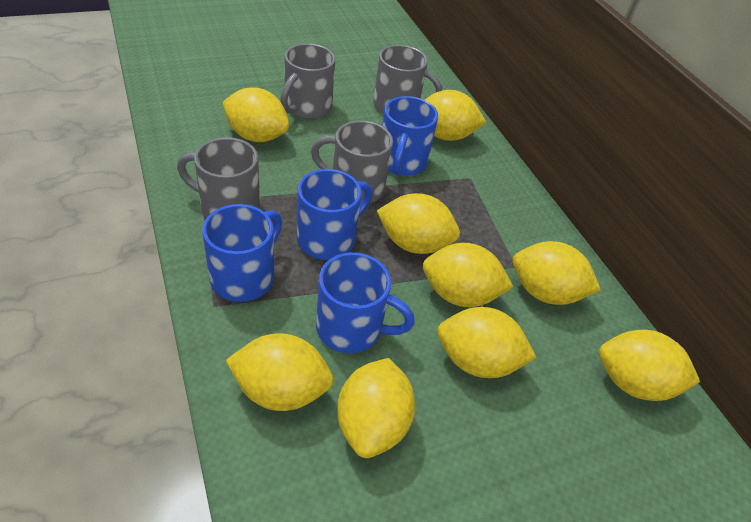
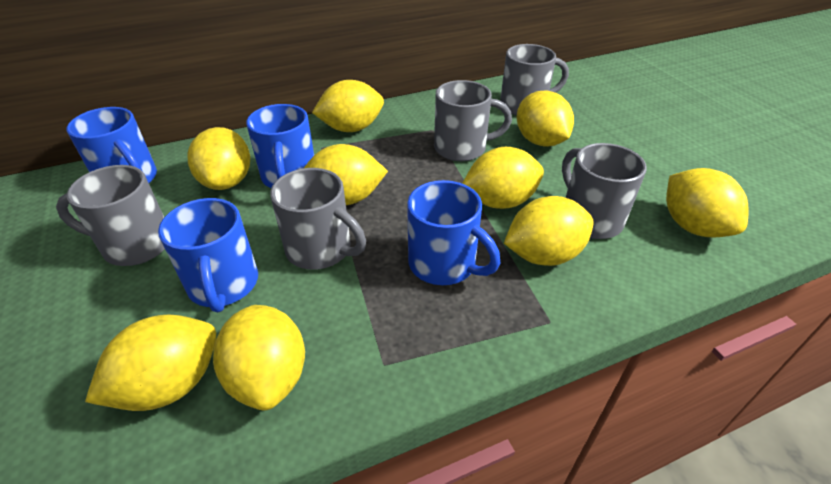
grey mug: 4 -> 5

